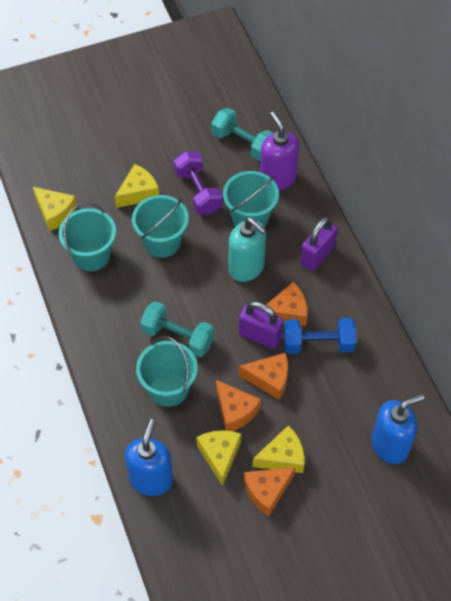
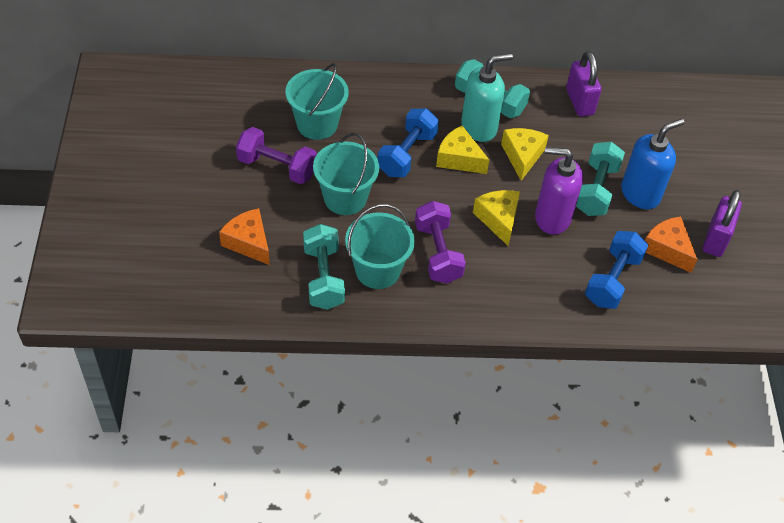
blue dumbbell: 1 -> 2
blue soap dispenser: 2 -> 1
orange cheese: 4 -> 2
purple dumbbell: 1 -> 2
turquoise bucket: 4 -> 3
turquoise dumbbell: 2 -> 3
yellow cheese: 4 -> 3

